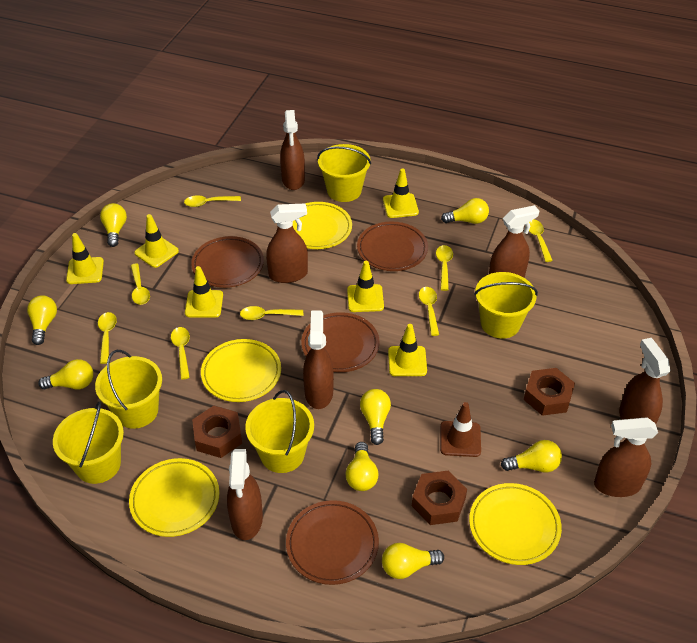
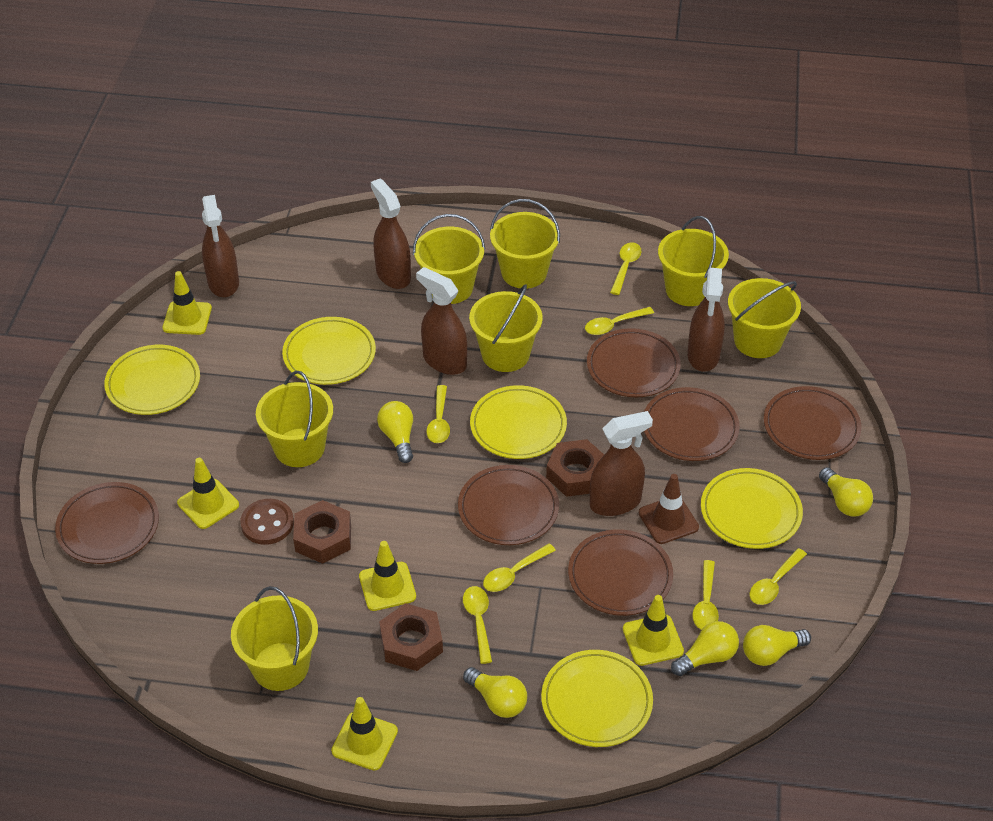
brown button: 0 -> 1
brown plate: 4 -> 6
brown spray bottle: 7 -> 5
yellow bucket: 5 -> 7
yellow light bulb: 8 -> 5
yellow plate: 4 -> 5
yellow spoon: 8 -> 7
yellow traffic cone: 6 -> 5

